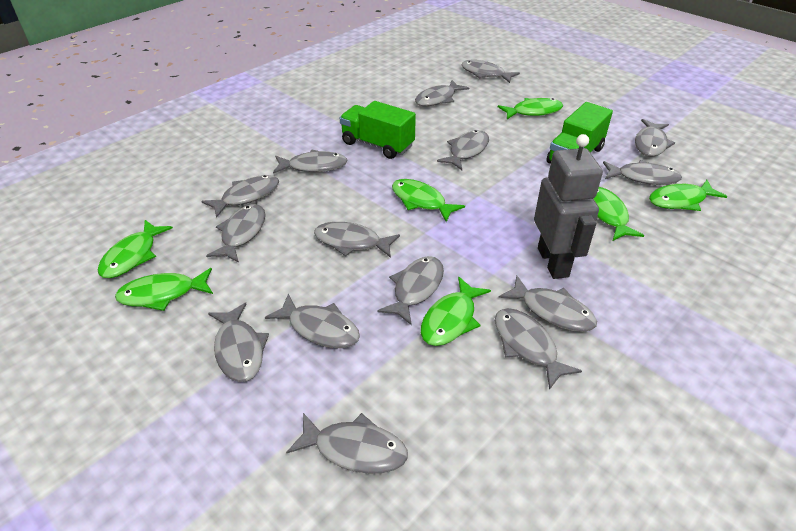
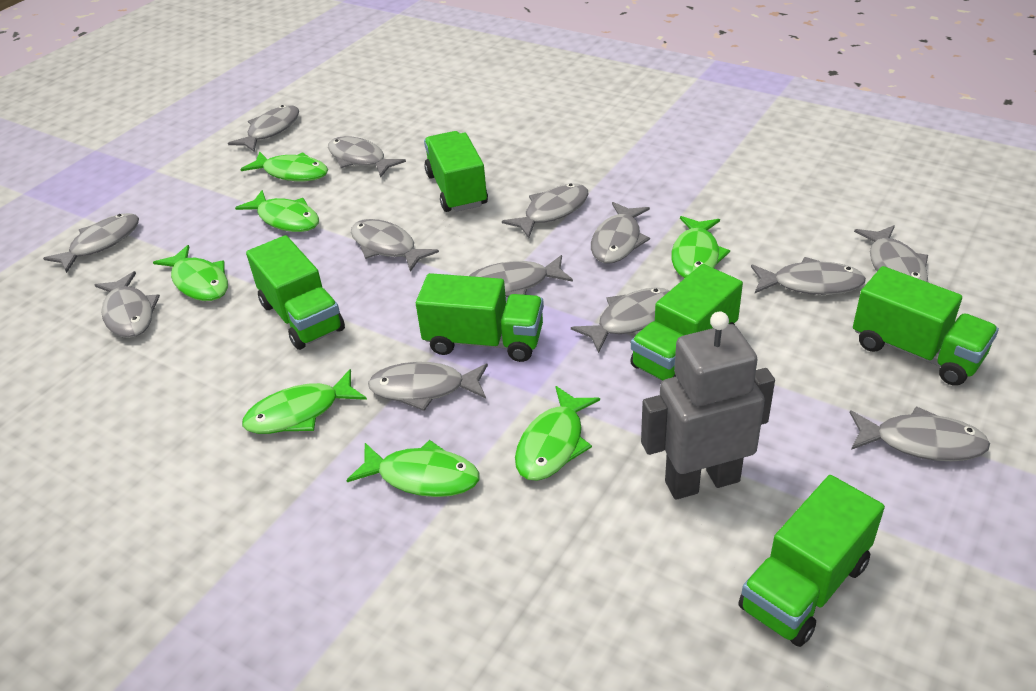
green truck: 2 -> 6
grey fish: 15 -> 13

